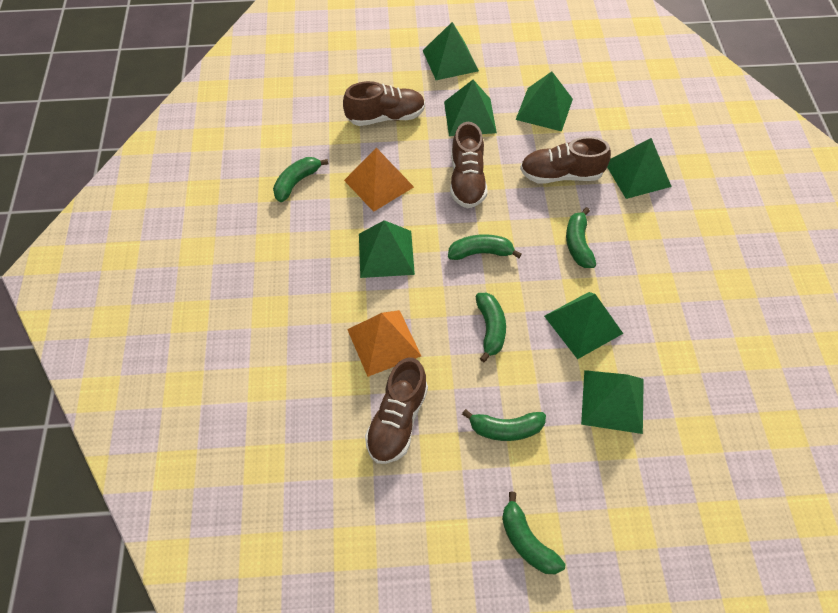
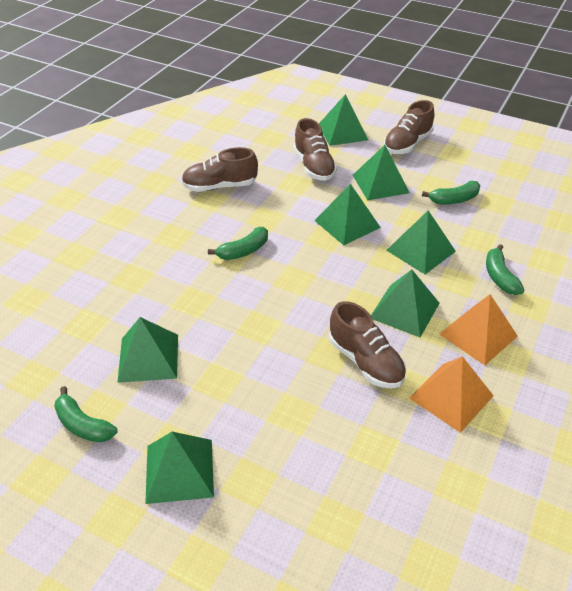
green banana: 6 -> 4

